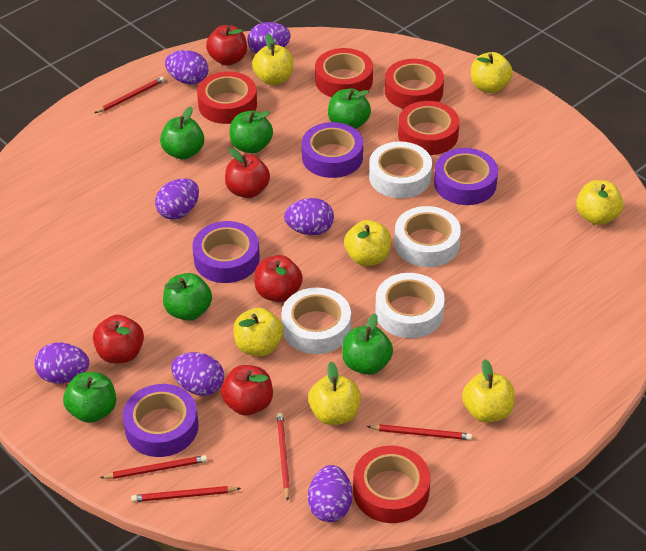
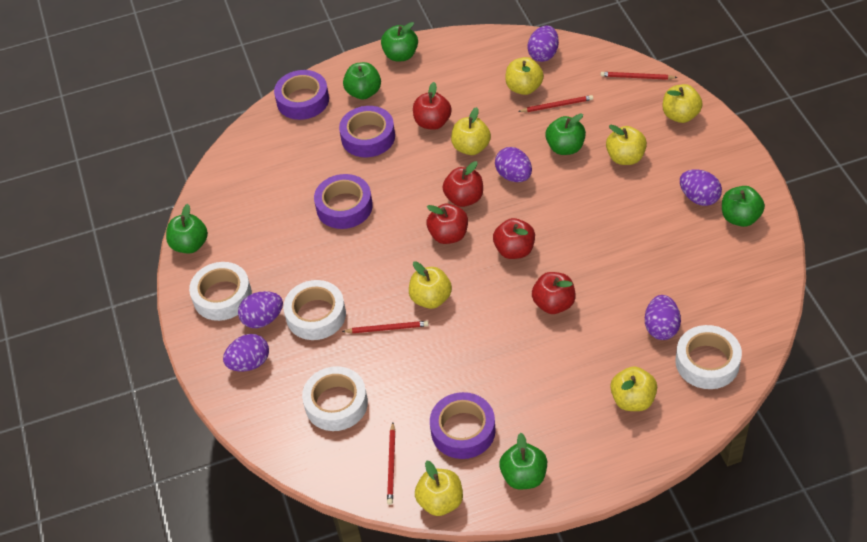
purple egg: 7 -> 6
red pencil: 5 -> 4
red tape: 5 -> 0

